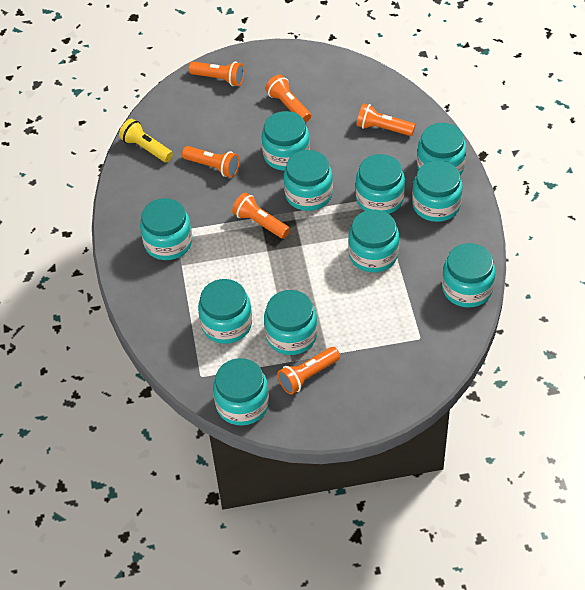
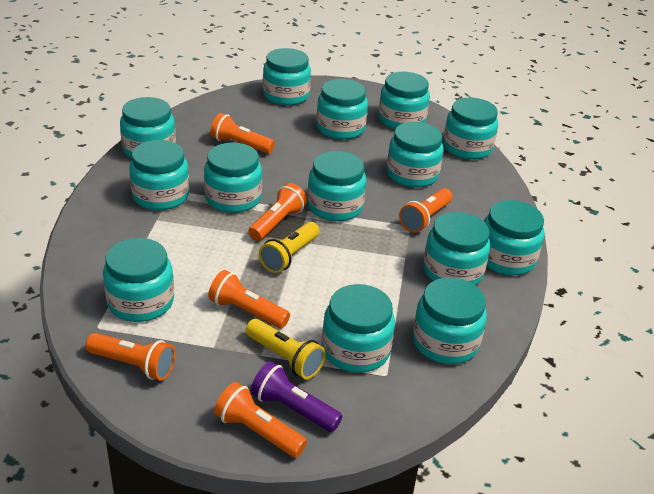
purple flashlight: 0 -> 1
turquoise jar: 11 -> 14
yellow flashlight: 1 -> 2

